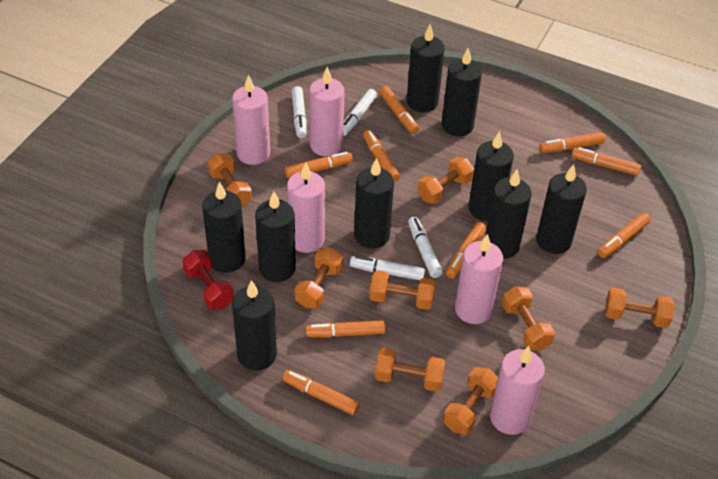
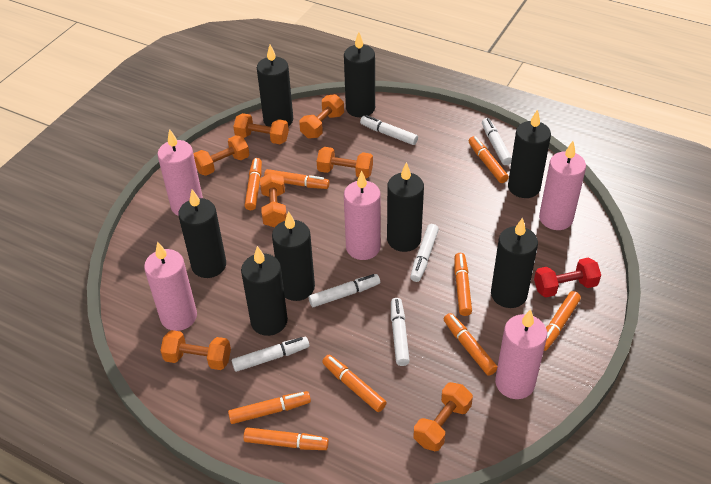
black candle: 9 -> 8
orange dumbbell: 8 -> 7
white marker: 4 -> 6

